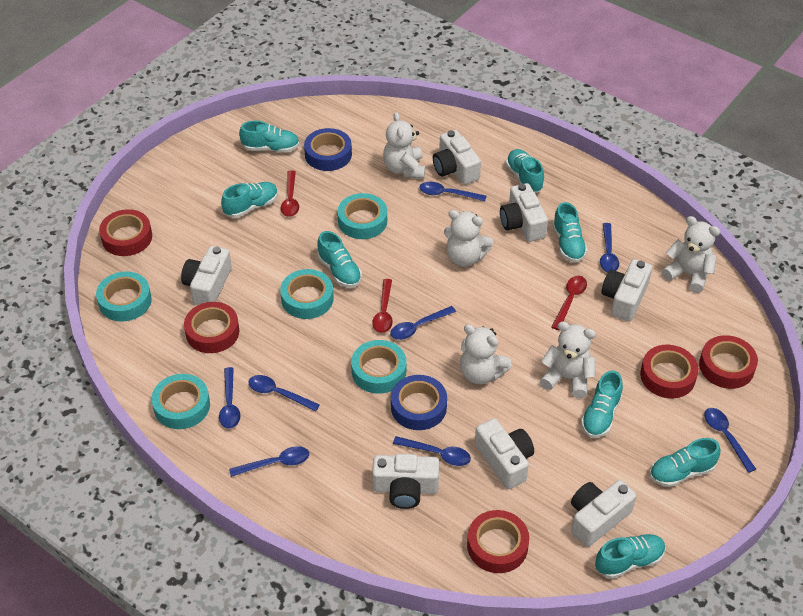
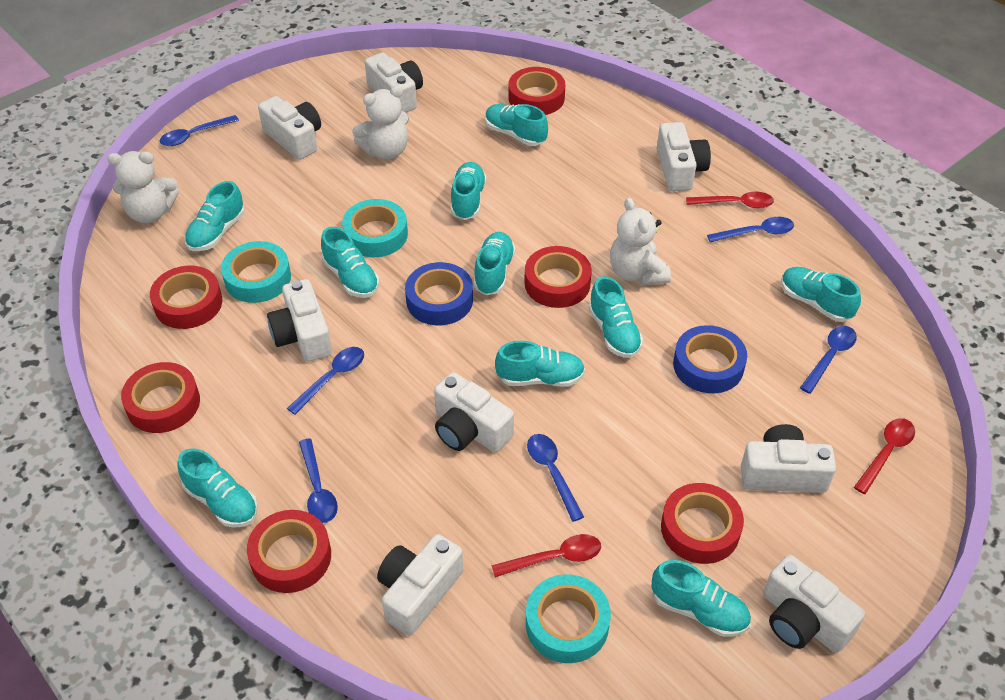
blue spoon: 8 -> 6
red tape: 5 -> 6
turquoise shoe: 8 -> 10
turquoise tape: 5 -> 3
white camera: 7 -> 8
white teddy bear: 5 -> 3

